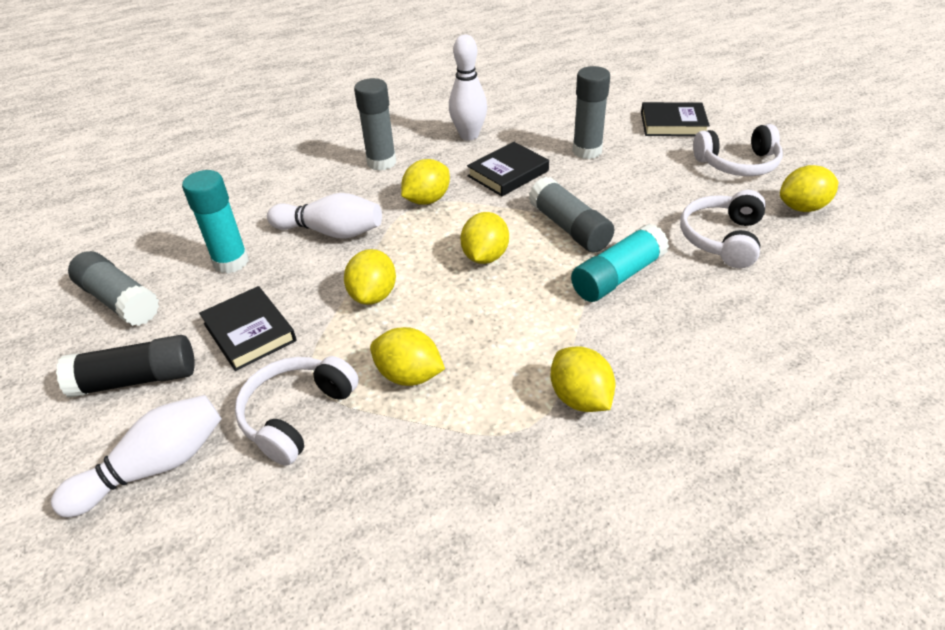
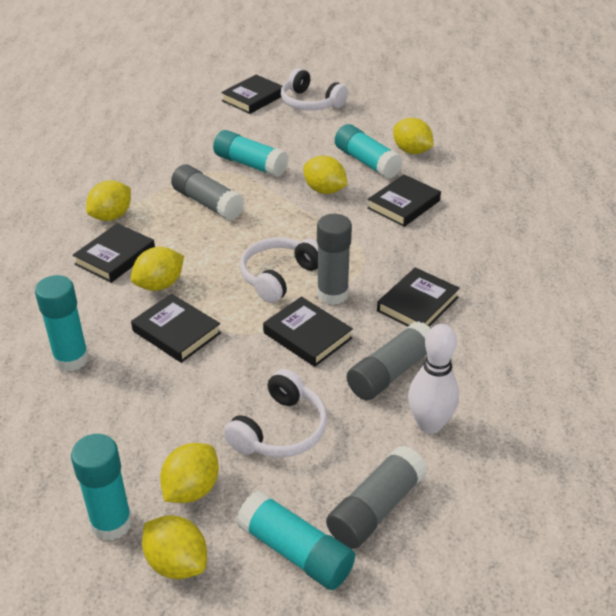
black book: 3 -> 6
black glue stick: 1 -> 0
turquoise glue stick: 2 -> 5
white bowling pin: 3 -> 1

